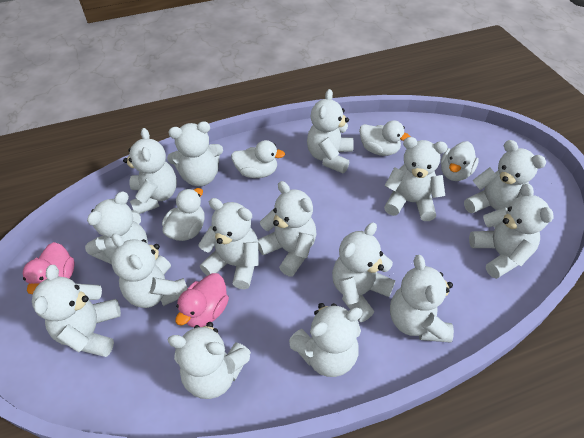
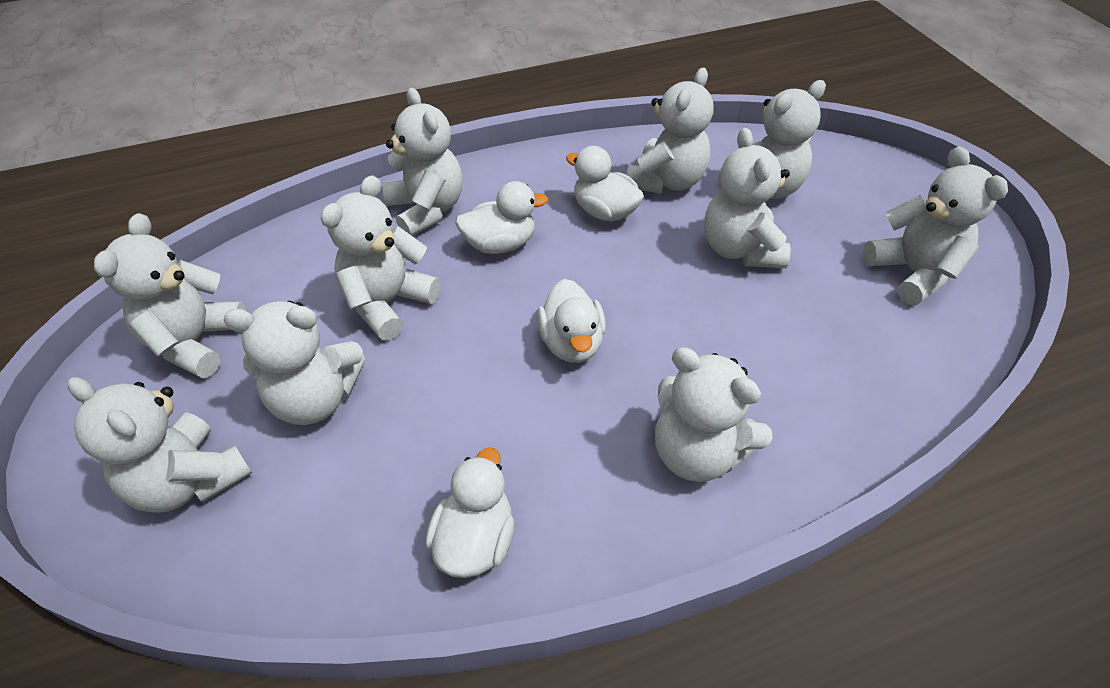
pink duck: 2 -> 0
white teddy bear: 15 -> 10

